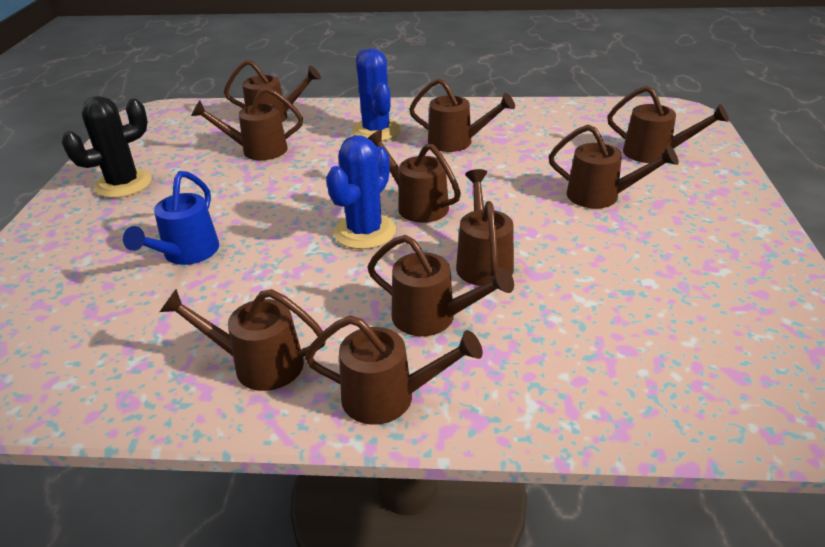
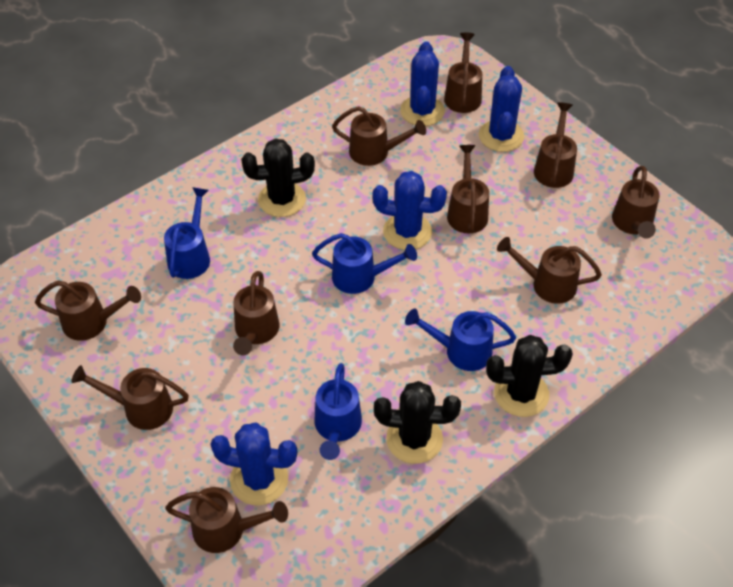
black cactus: 1 -> 3
blue cactus: 2 -> 4
blue watering can: 1 -> 4

